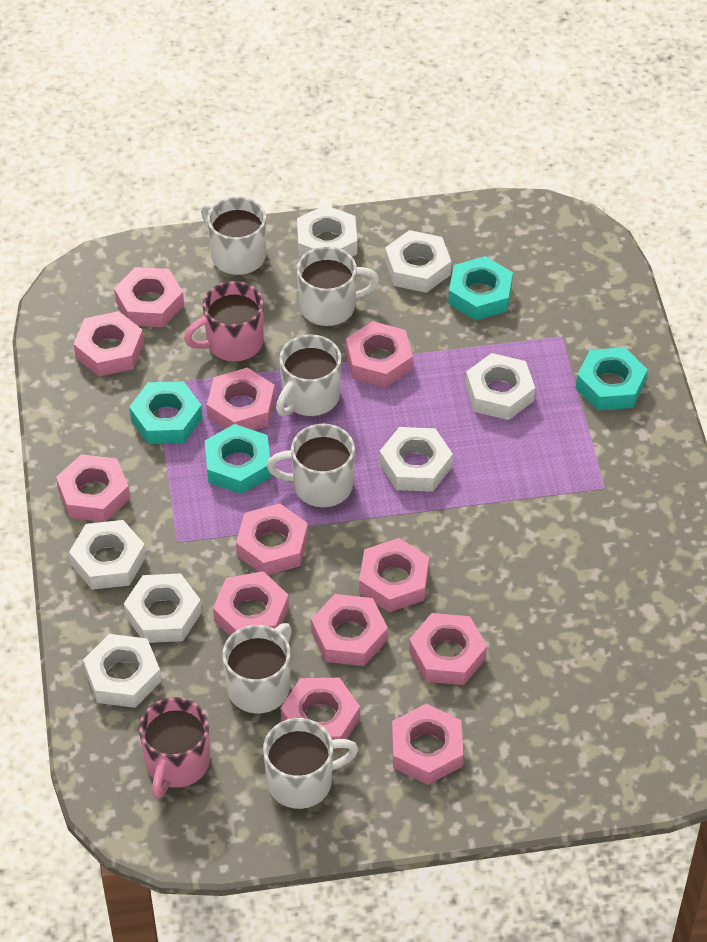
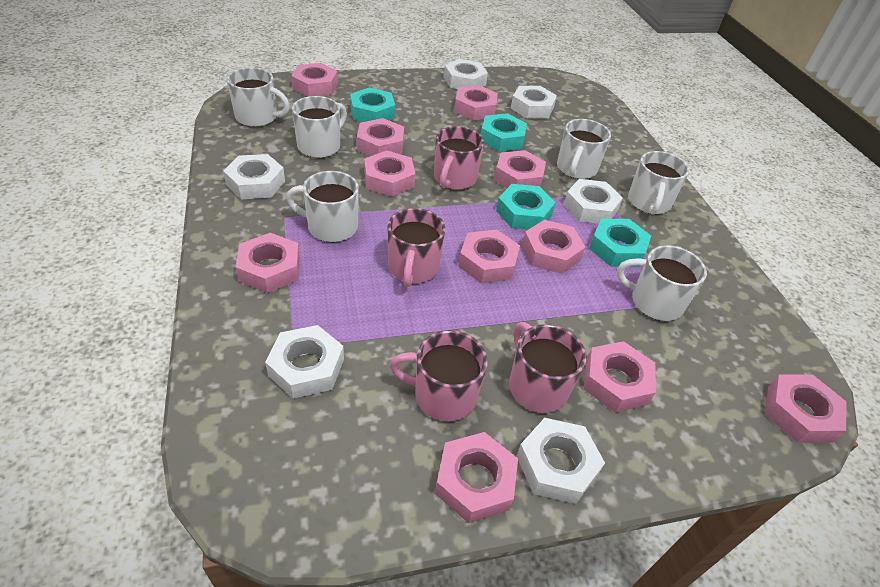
pink mug: 2 -> 4
pink nut: 12 -> 11
white nut: 7 -> 6

